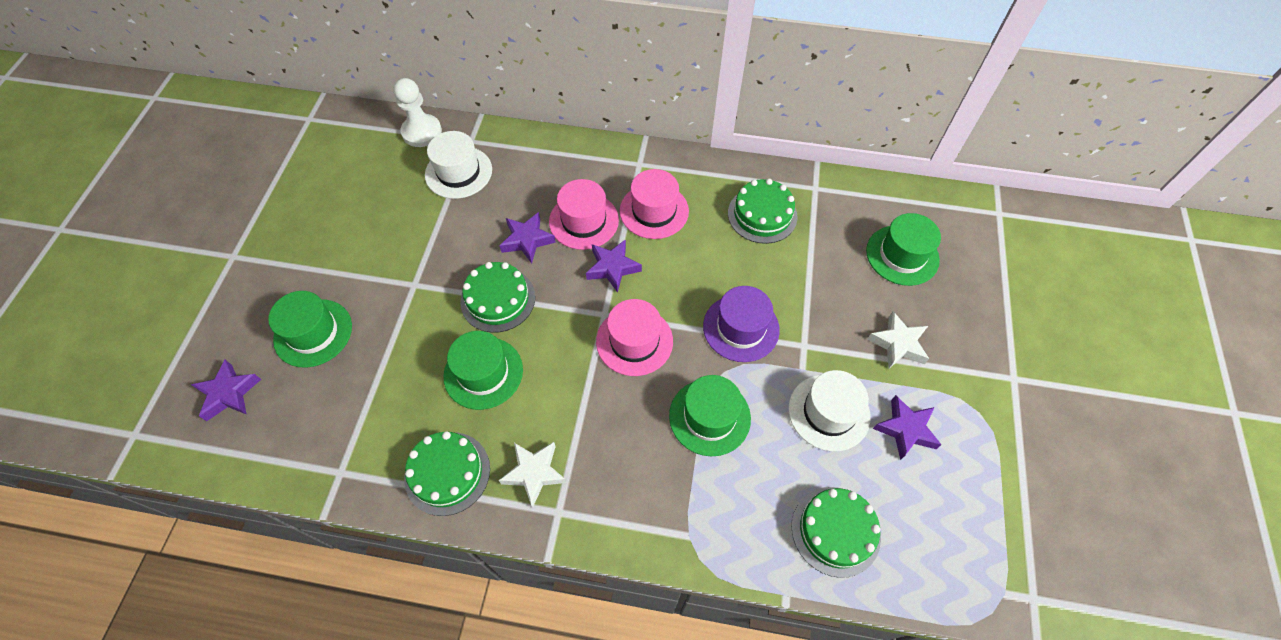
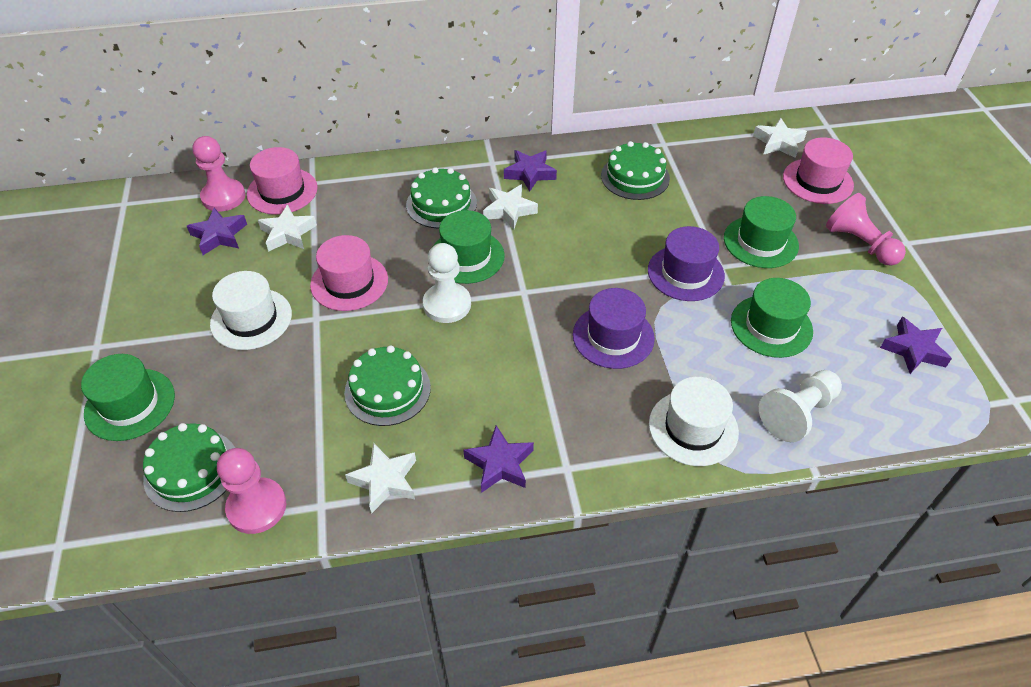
pink pawn: 0 -> 3
purple hat: 1 -> 2
white pawn: 1 -> 2
white star: 2 -> 4

